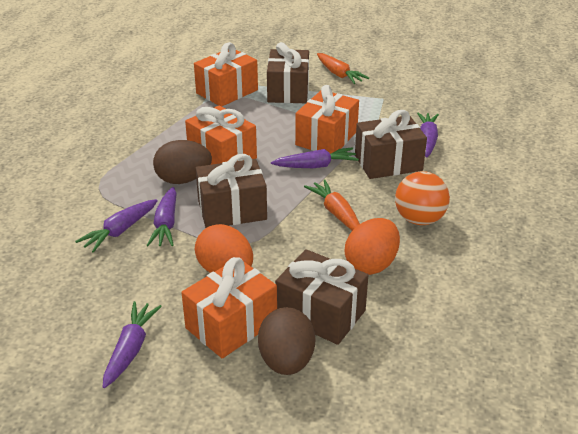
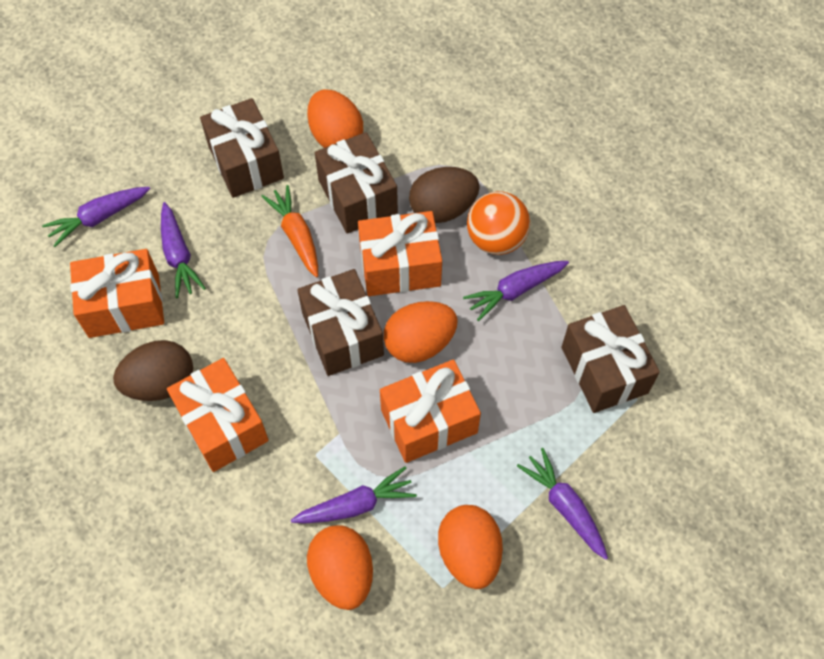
orange carrot: 2 -> 1
orange egg: 2 -> 4

